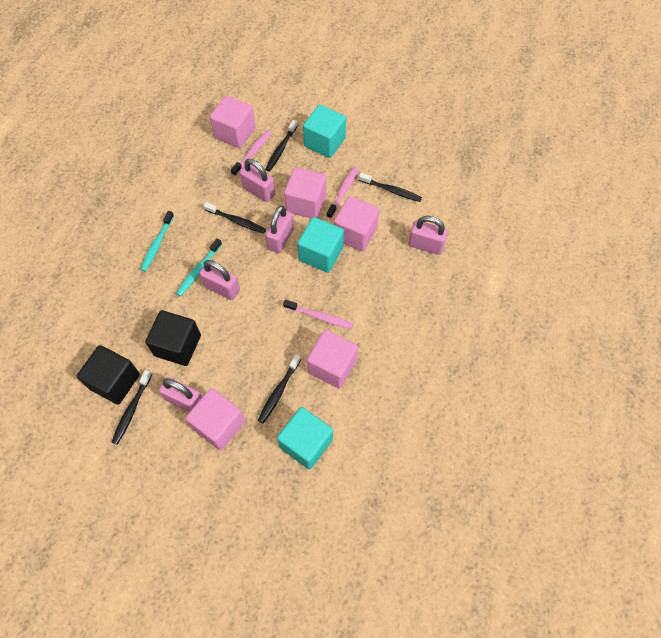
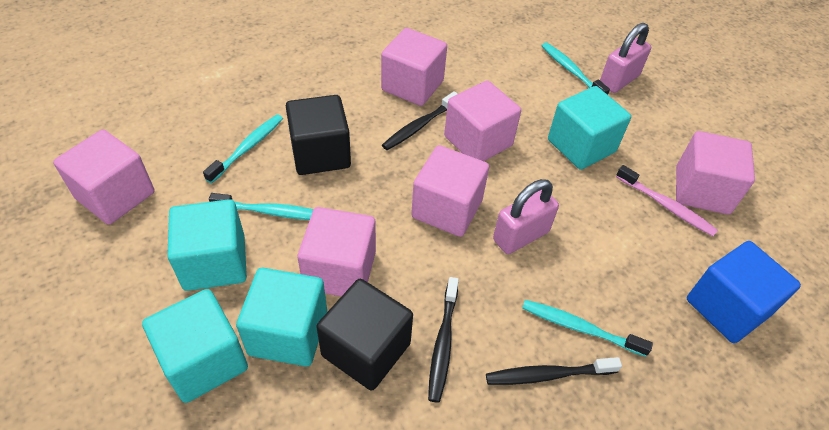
black toothbrush: 5 -> 3
blue cube: 0 -> 1
pink cube: 5 -> 6
pink padlock: 5 -> 2
pink toothbrush: 3 -> 1
turquoise cube: 3 -> 4
turquoise toothbrush: 2 -> 4

